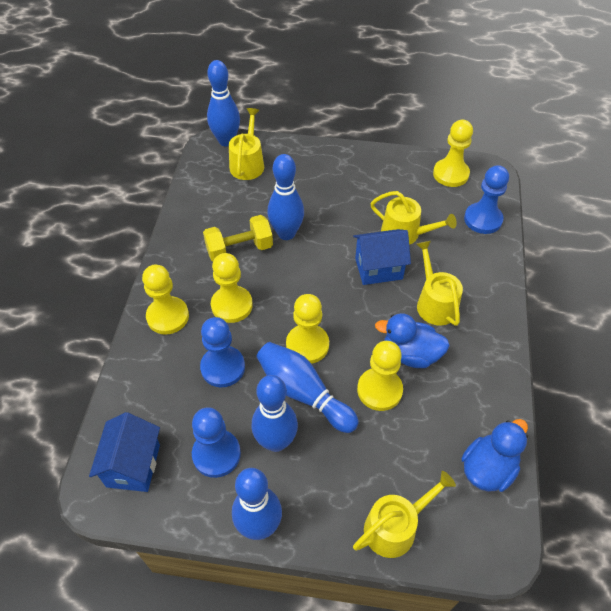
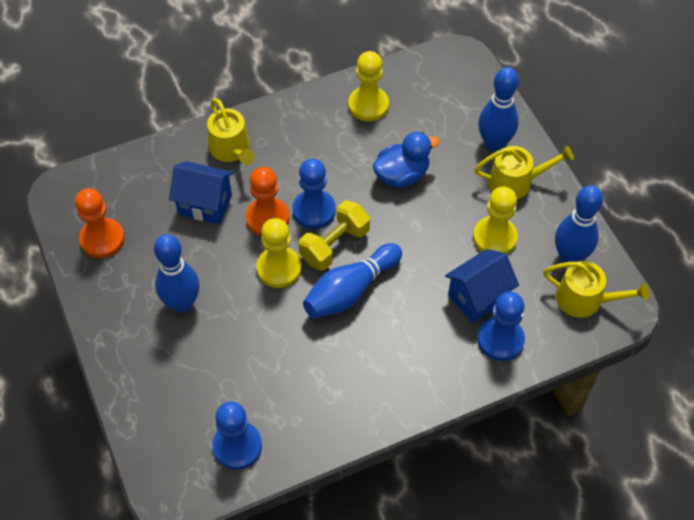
blue bowling pin: 5 -> 4
blue duck: 2 -> 1
orange pawn: 0 -> 2
yellow pawn: 5 -> 3
yellow watering can: 4 -> 3

